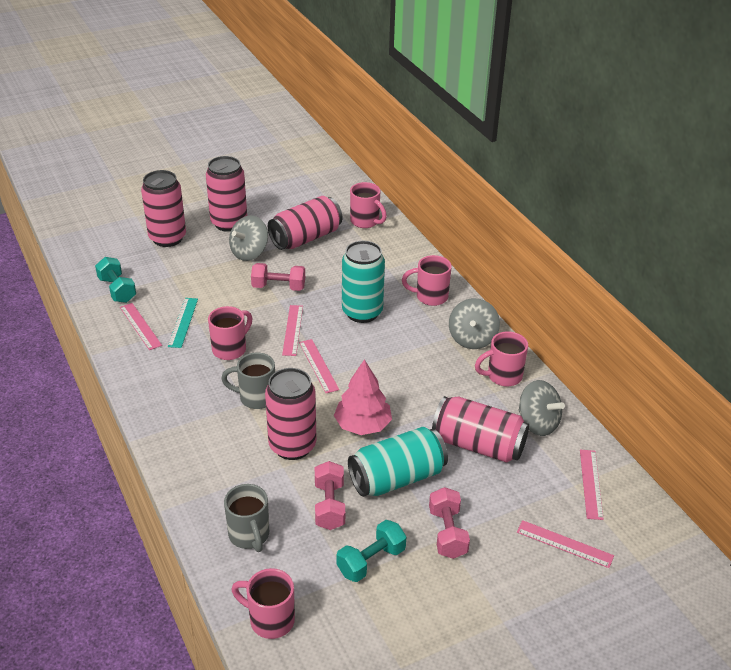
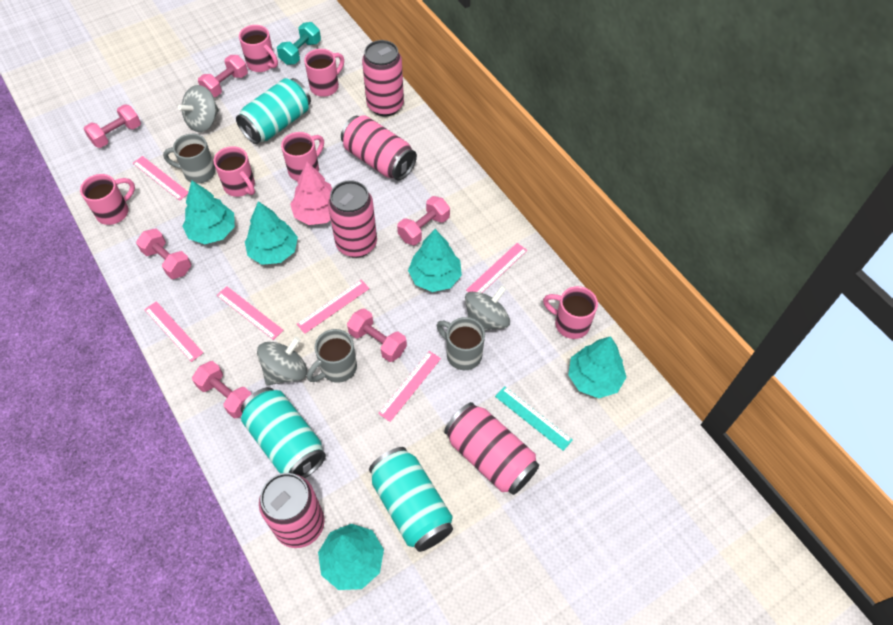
grey mug: 2 -> 3
pink dumbbell: 3 -> 6
pink mug: 5 -> 6
pink ruler: 5 -> 6
turquoise can: 2 -> 3
turquoise dumbbell: 2 -> 1
turquoise tree: 0 -> 5

